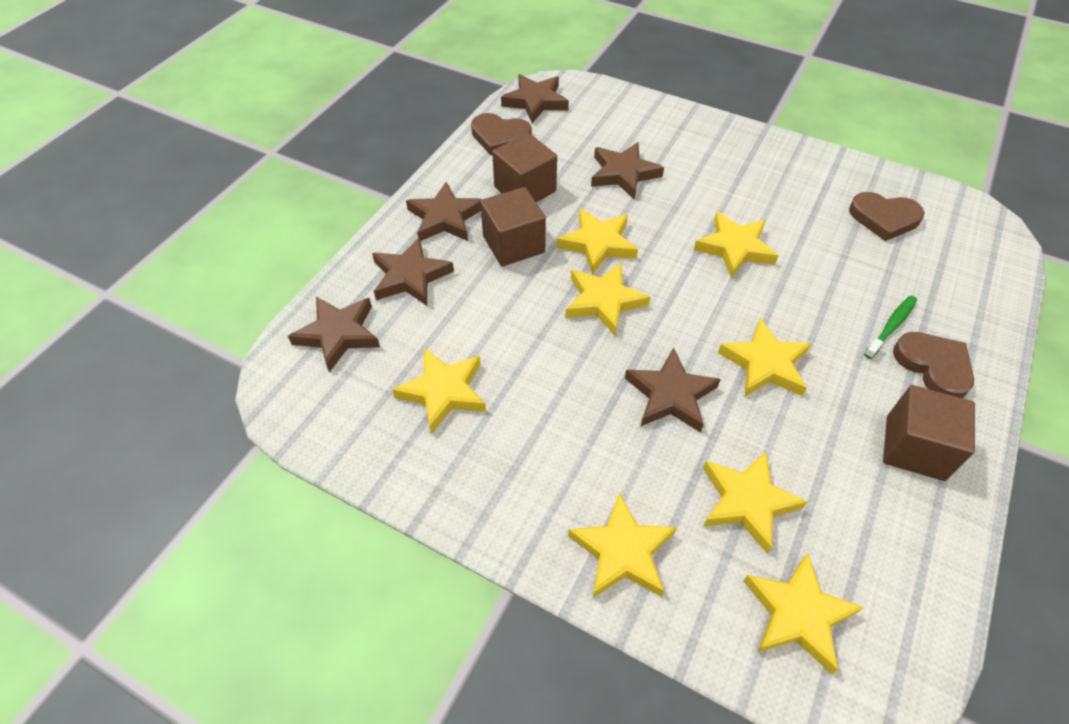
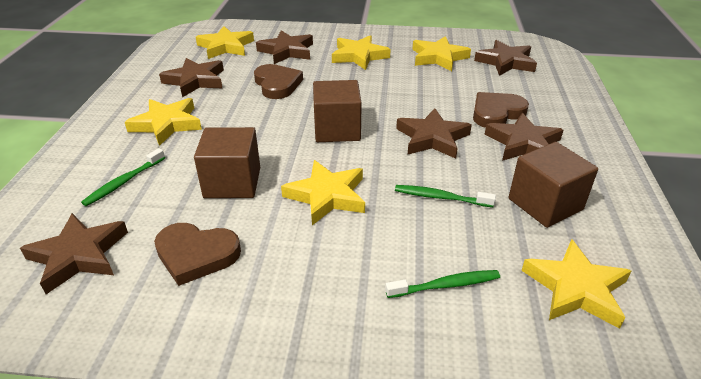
green toothbrush: 1 -> 3
yellow star: 8 -> 6

